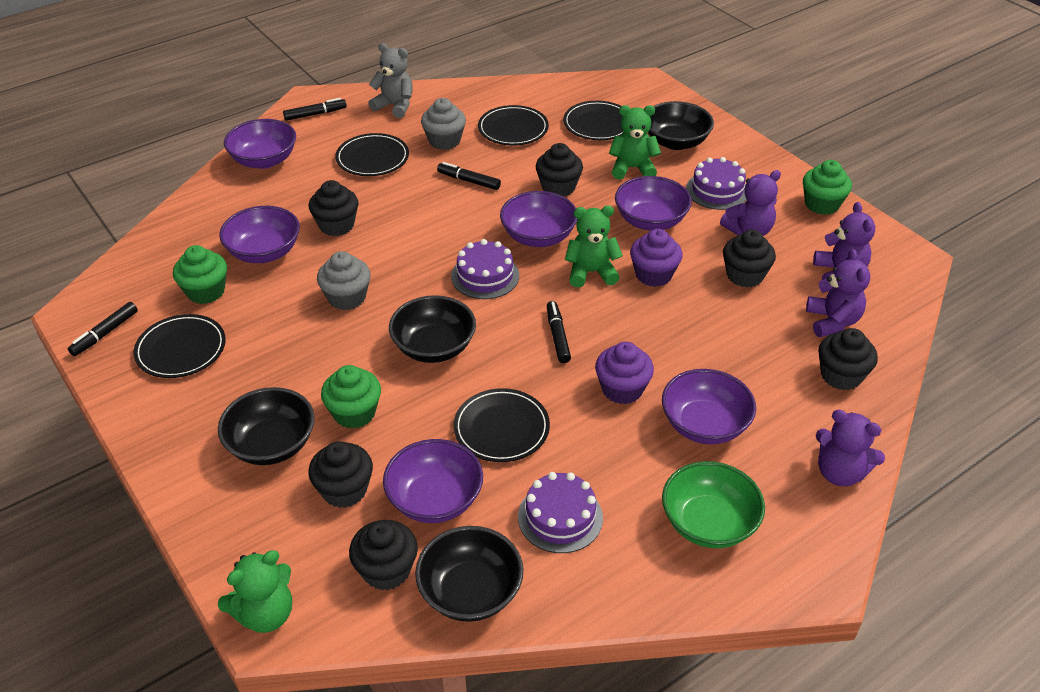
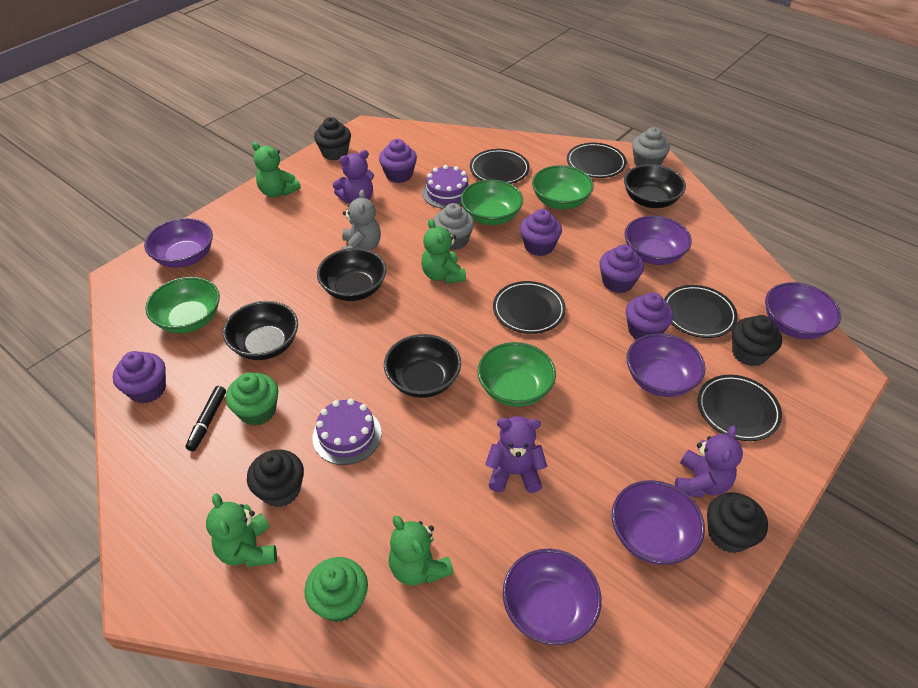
black cupcake: 6 -> 4
black marker: 4 -> 1
green bowl: 1 -> 4
green cupcake: 3 -> 2
green teddy bear: 3 -> 4
purple cake: 3 -> 2
purple cupcake: 2 -> 5
purple teddy bear: 4 -> 3

